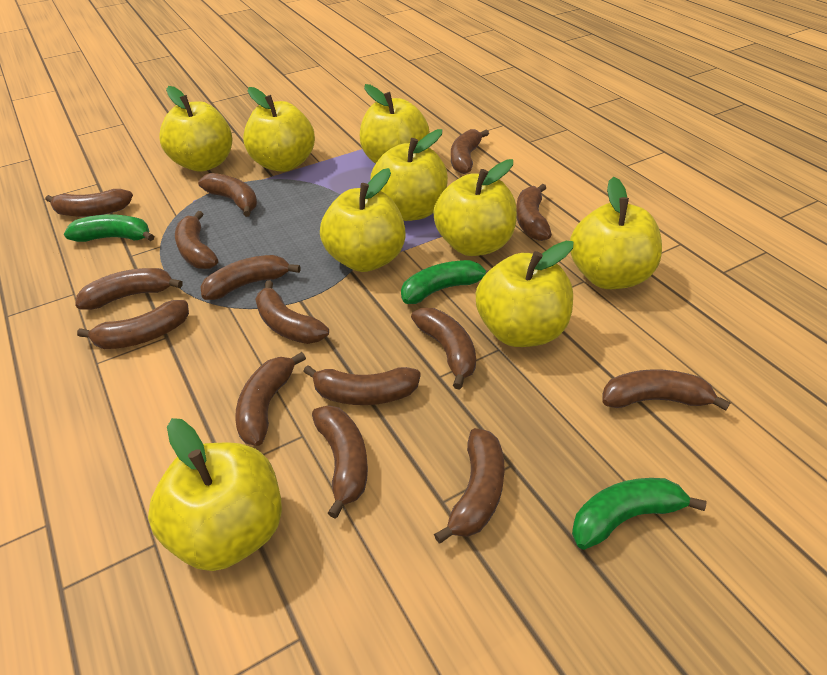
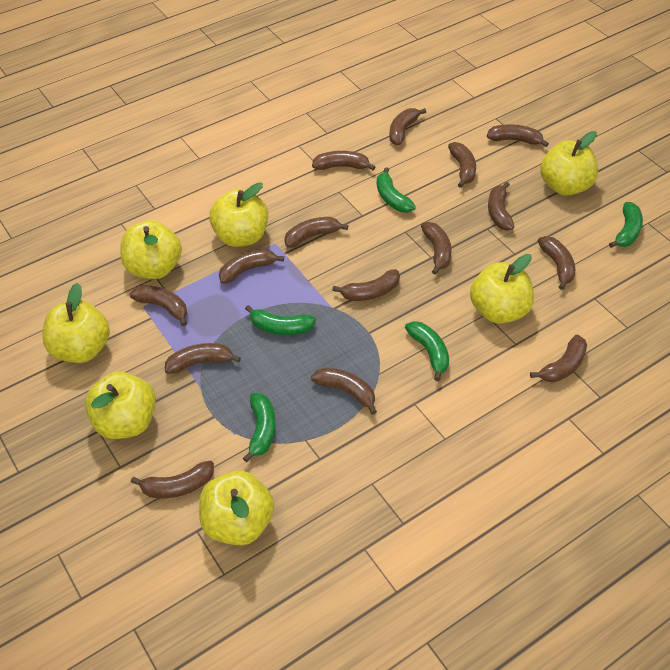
green banana: 3 -> 5
yellow apple: 9 -> 7

